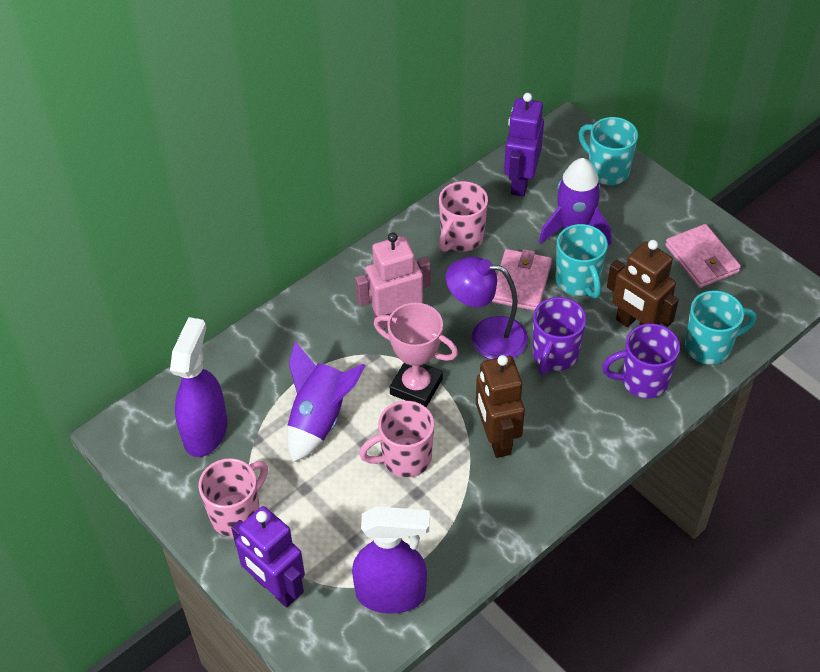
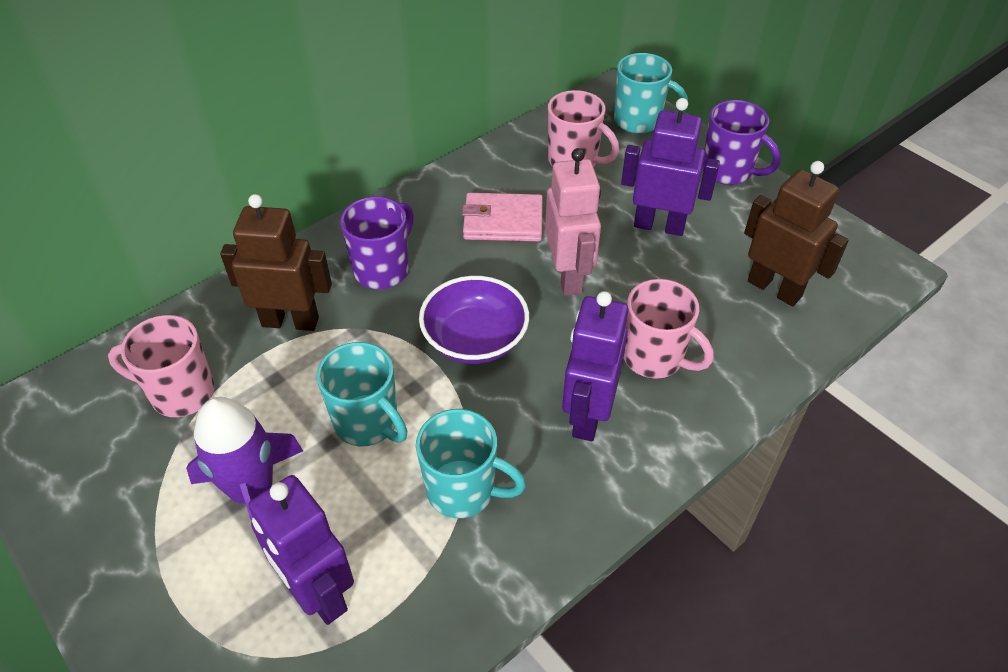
pink trophy: 1 -> 0
pink wallet: 2 -> 1
purple bowl: 0 -> 1
purple lamp: 1 -> 0
purple robot: 2 -> 3
purple rocket: 2 -> 1
purple spray bottle: 2 -> 0

